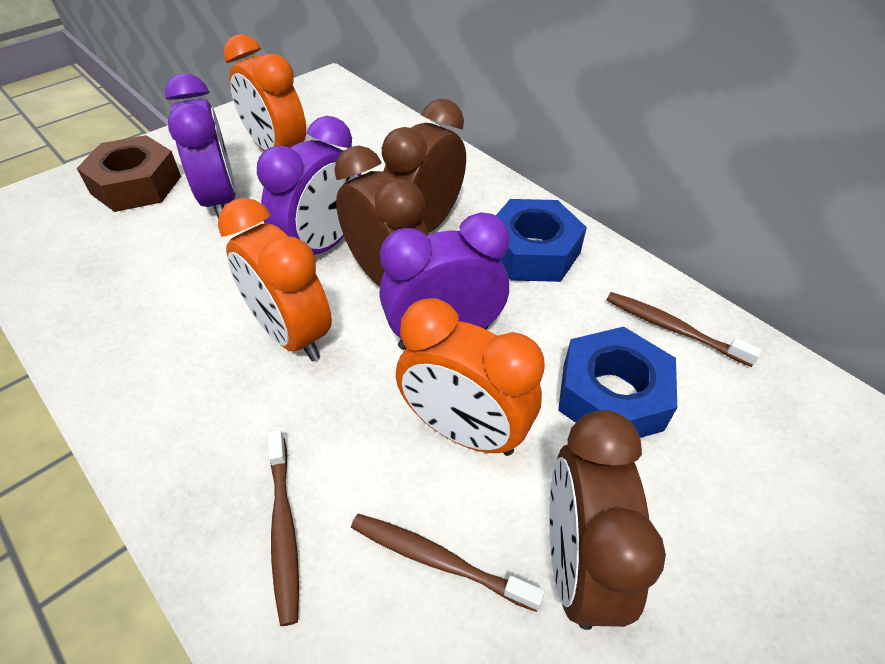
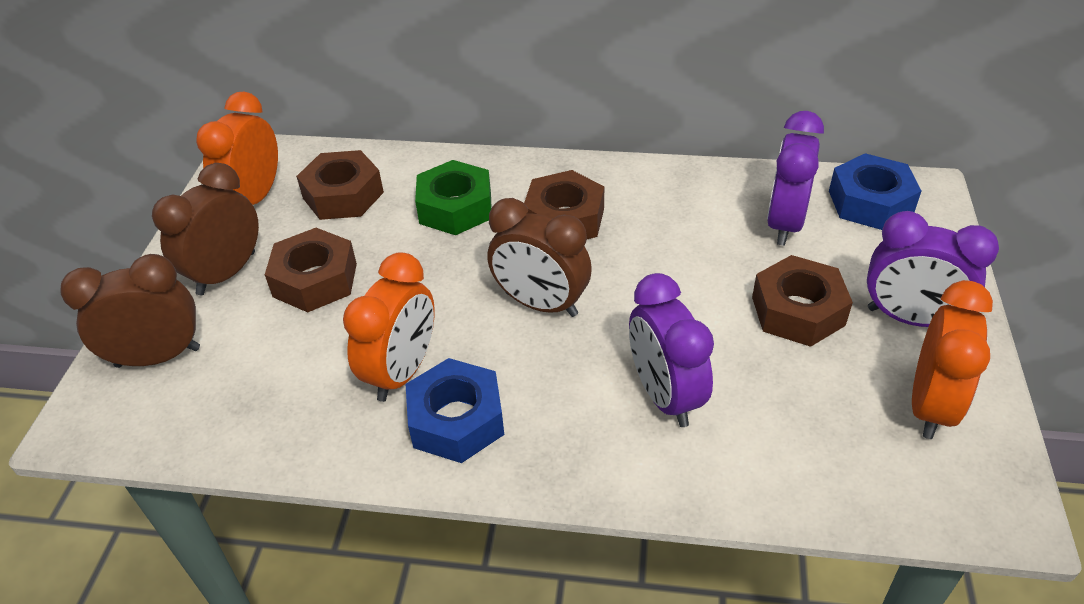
brown nut: 1 -> 4
brown toothbrush: 3 -> 0
green nut: 0 -> 1

